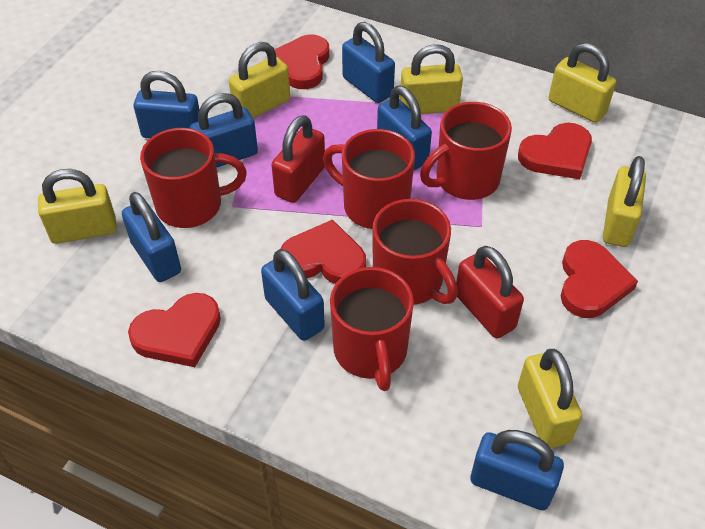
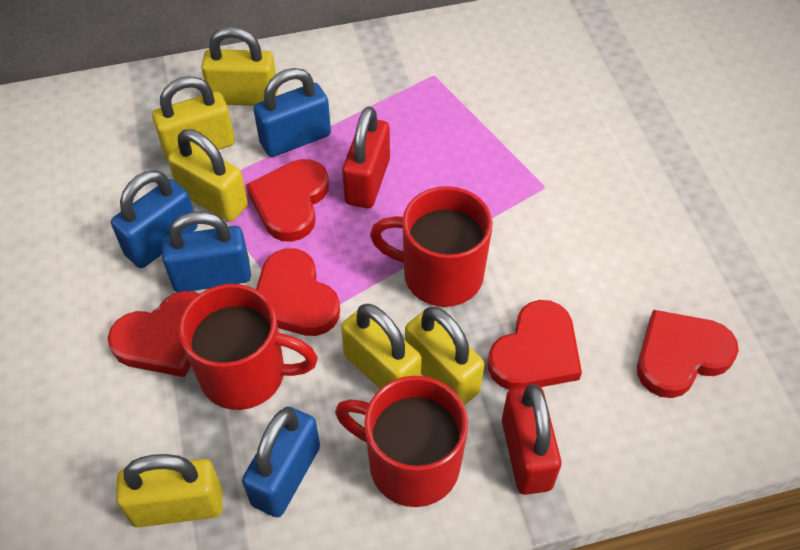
blue padlock: 7 -> 4
red mug: 5 -> 3

